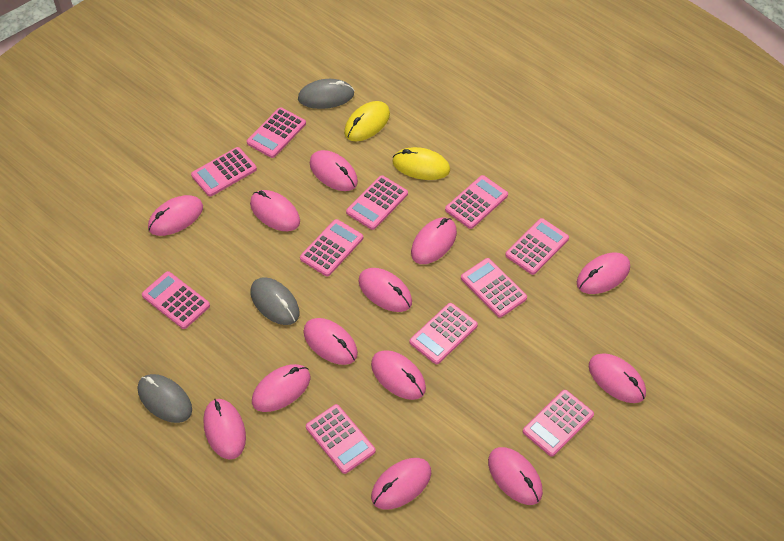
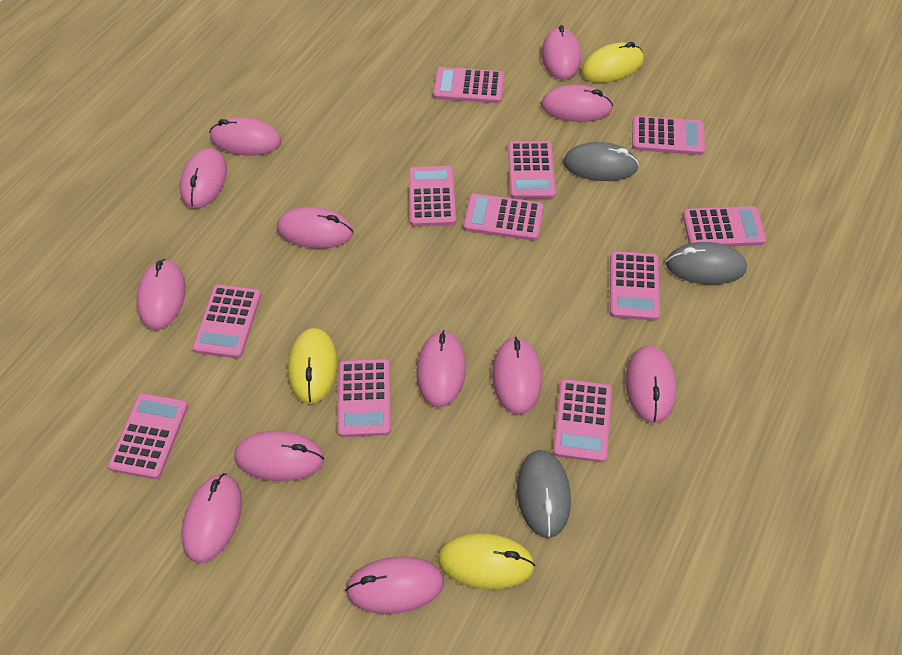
pink mouse: 13 -> 12
yellow mouse: 2 -> 3

